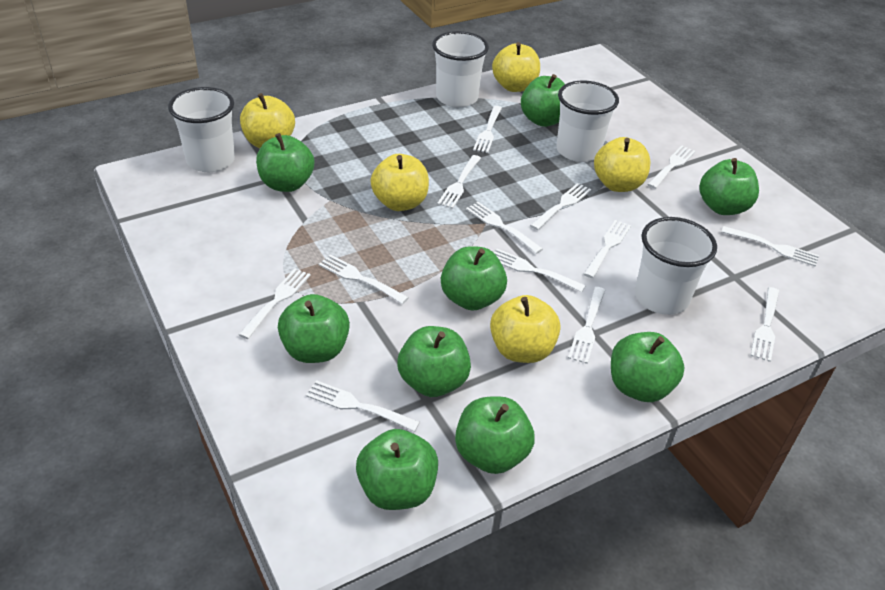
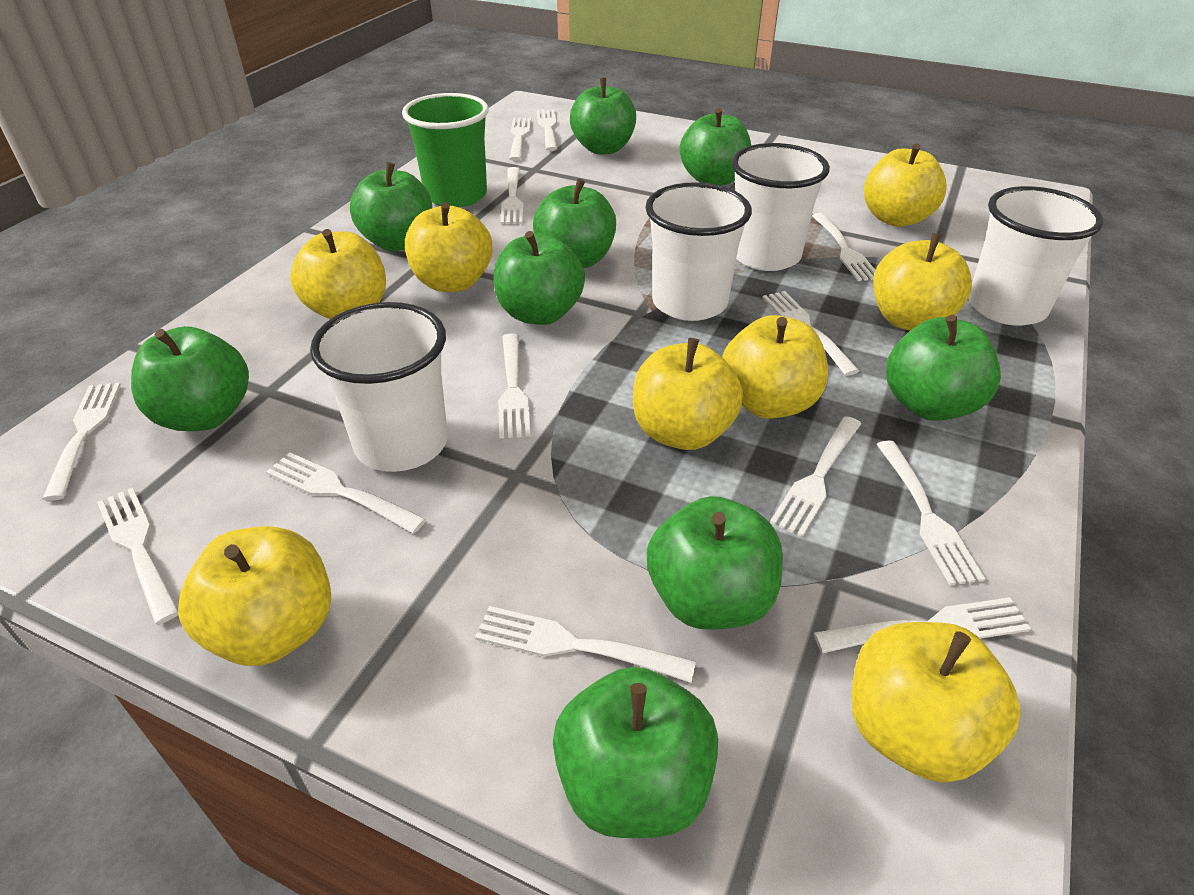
green cup: 0 -> 1
yellow apple: 5 -> 8

